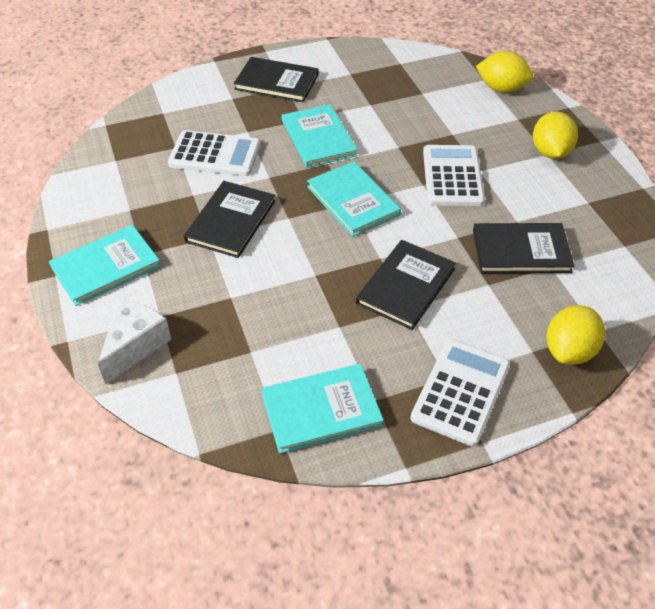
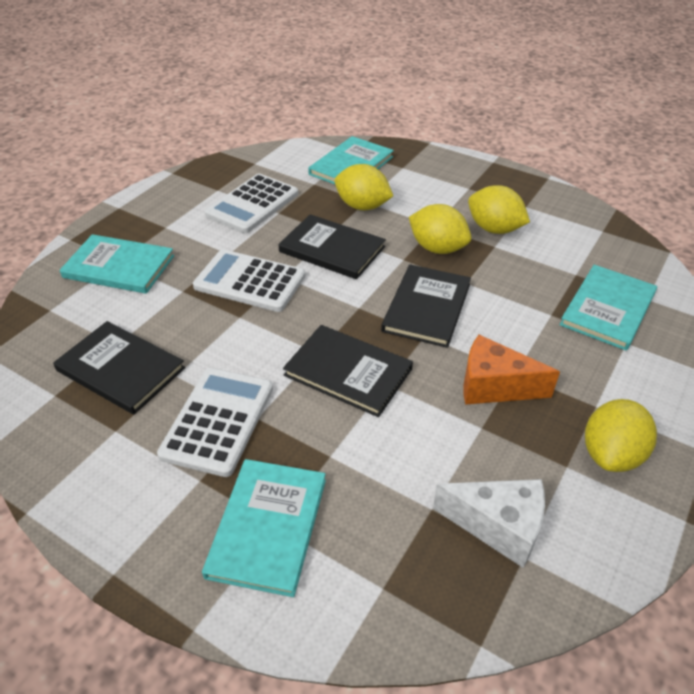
orange cheese: 0 -> 1
yellow lemon: 3 -> 4

